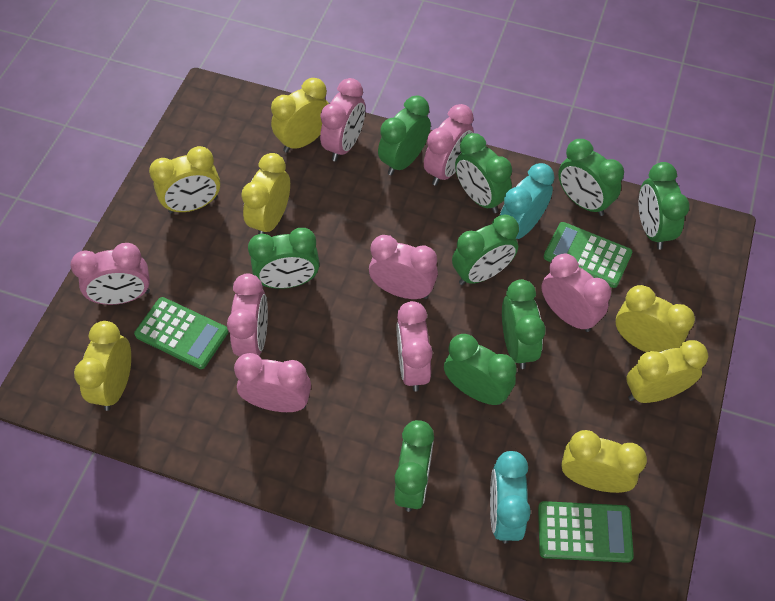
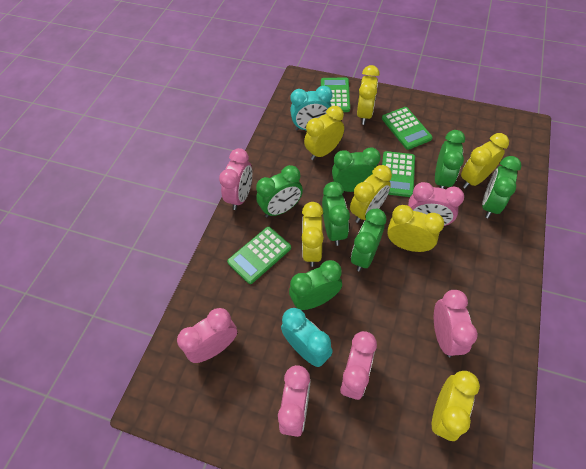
green calculator: 3 -> 4
green clock: 9 -> 7
pink clock: 8 -> 6

